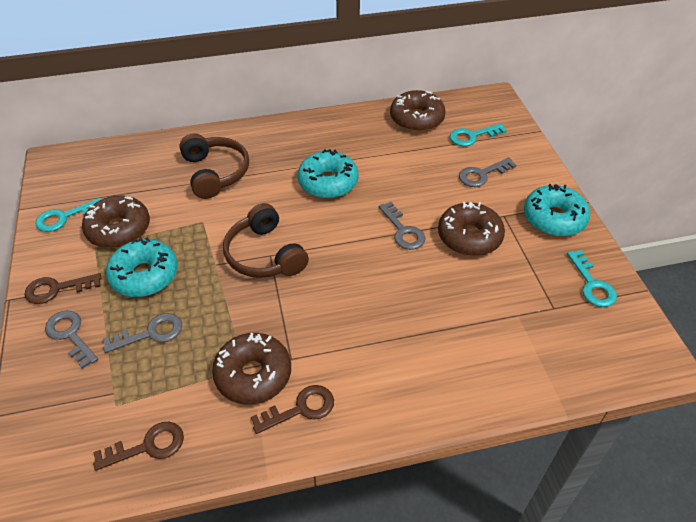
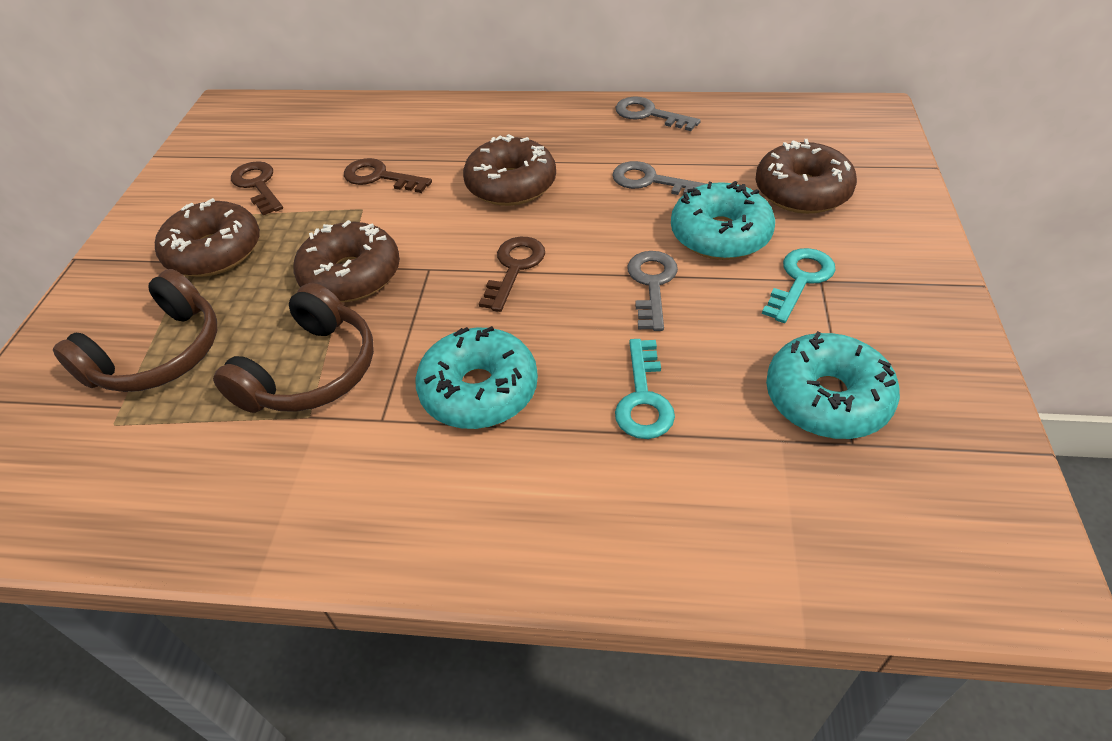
grey key: 4 -> 3
turquoise key: 3 -> 2

